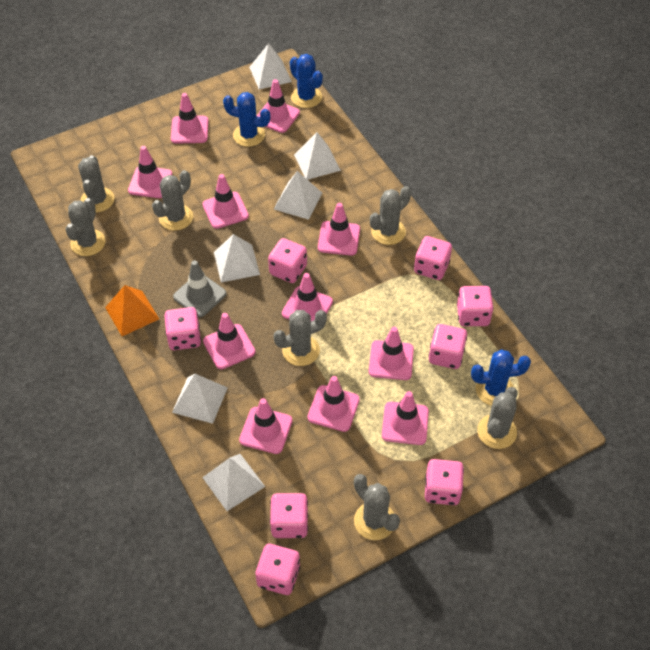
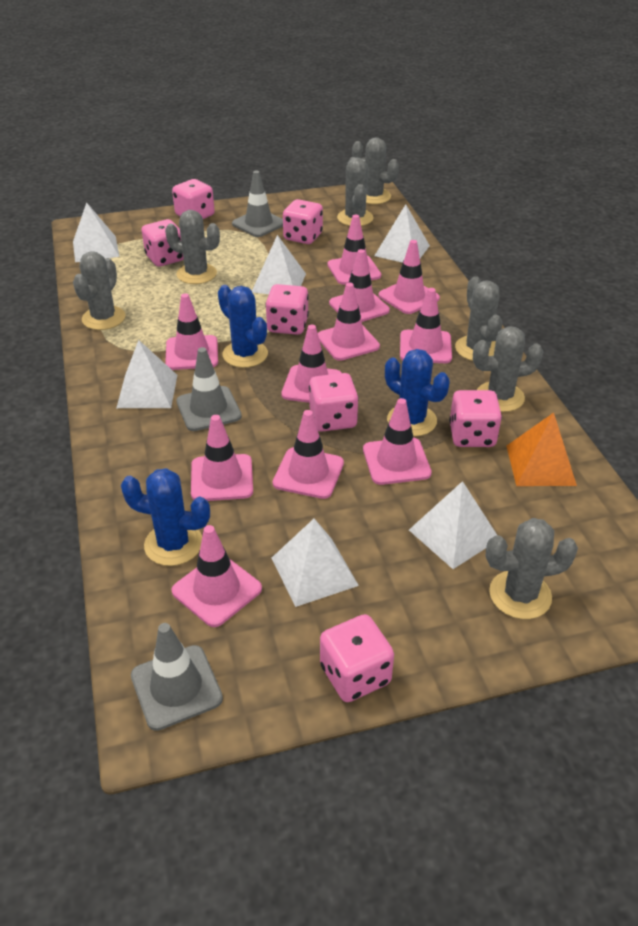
grey traffic cone: 1 -> 3
pink dice: 8 -> 7

